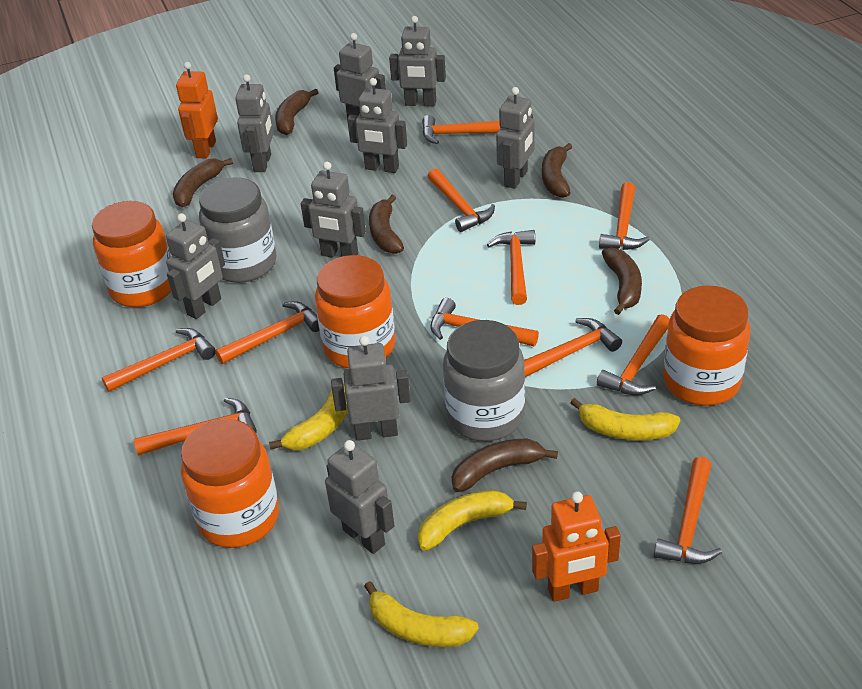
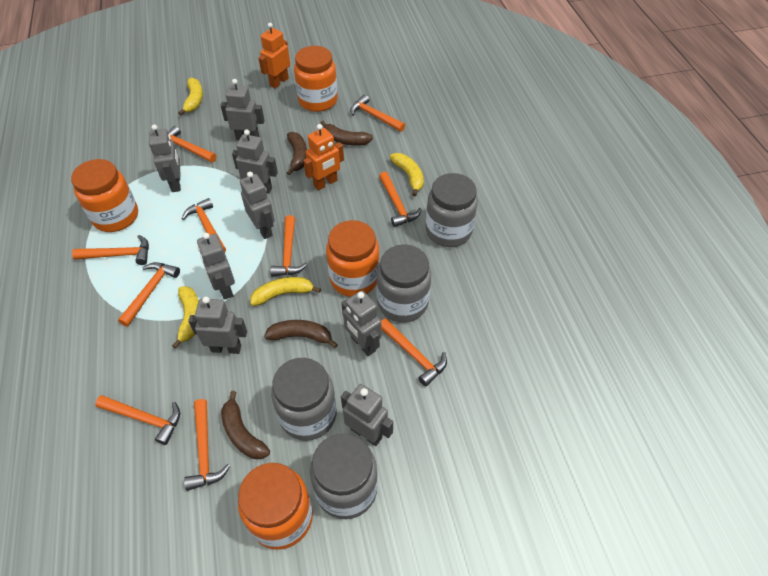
brown banana: 6 -> 4
grey jar: 2 -> 4
grey robot: 9 -> 8
orange hammer: 11 -> 10

